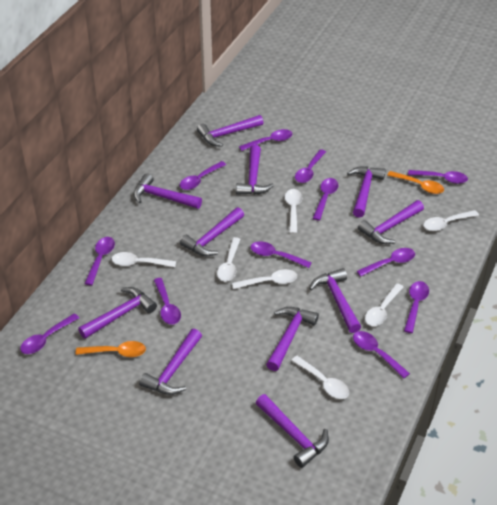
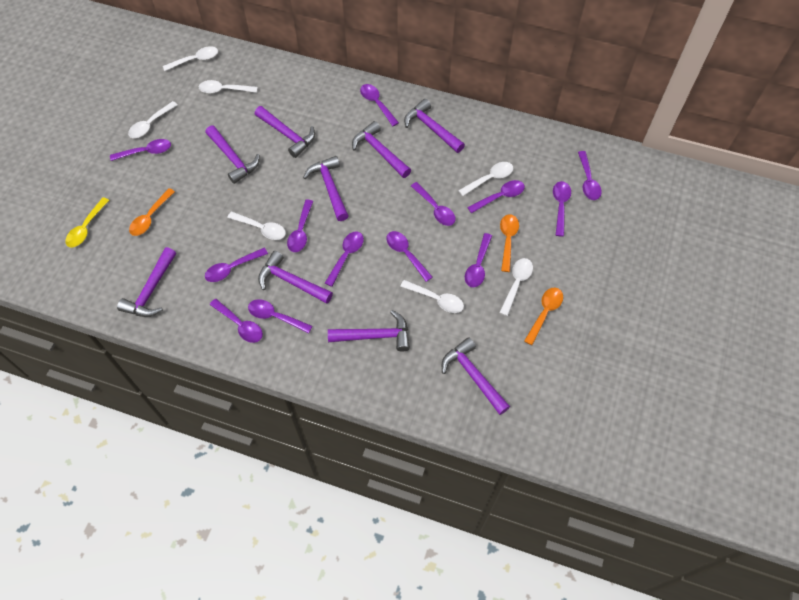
orange spoon: 2 -> 3
purple hammer: 11 -> 9
purple spoon: 12 -> 13
yellow spoon: 0 -> 1

